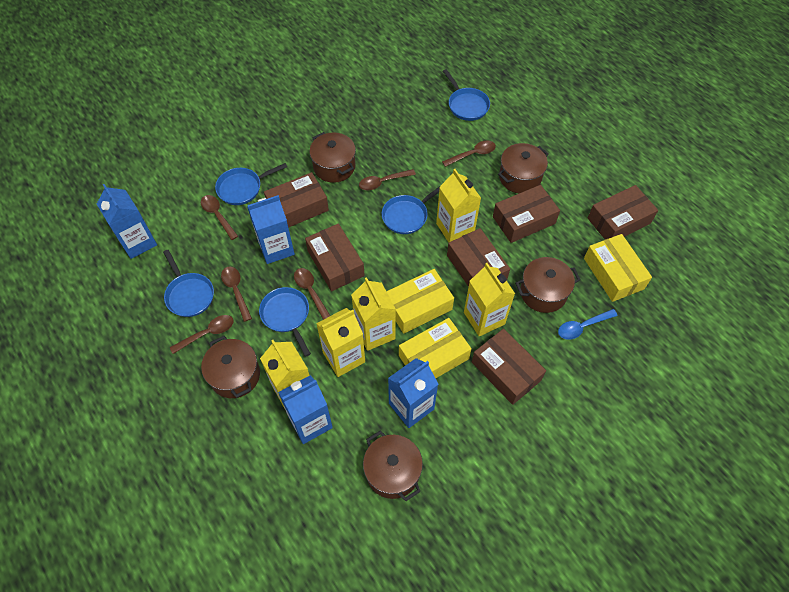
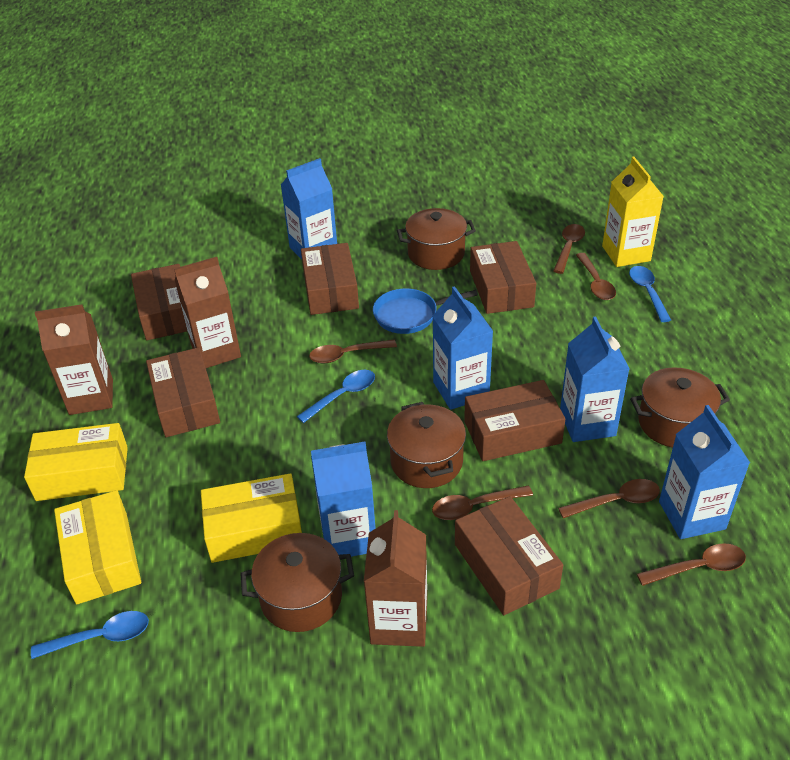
blue carton: 4 -> 5
blue pan: 5 -> 1
blue spoon: 1 -> 3
brown carton: 0 -> 3
brown pot: 5 -> 4
yellow carton: 5 -> 1

